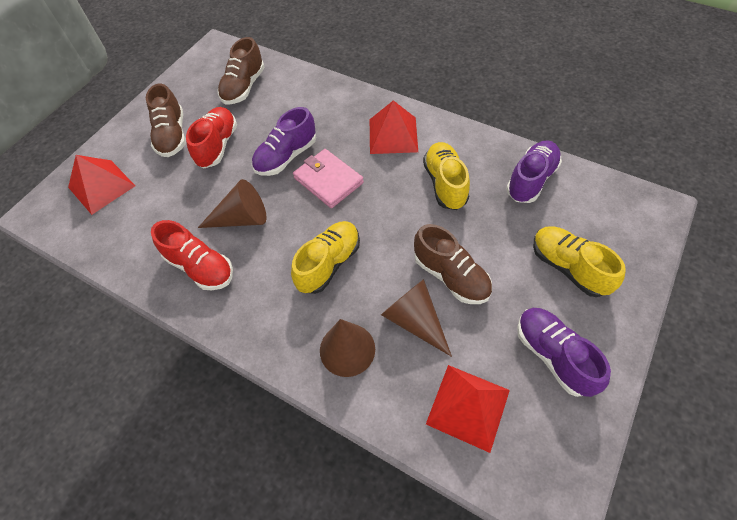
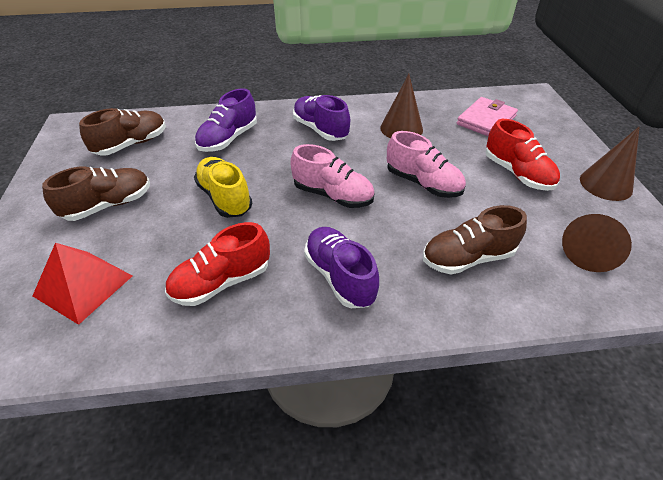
pink shoe: 0 -> 2
red pyramid: 3 -> 1
yellow shoe: 3 -> 1

